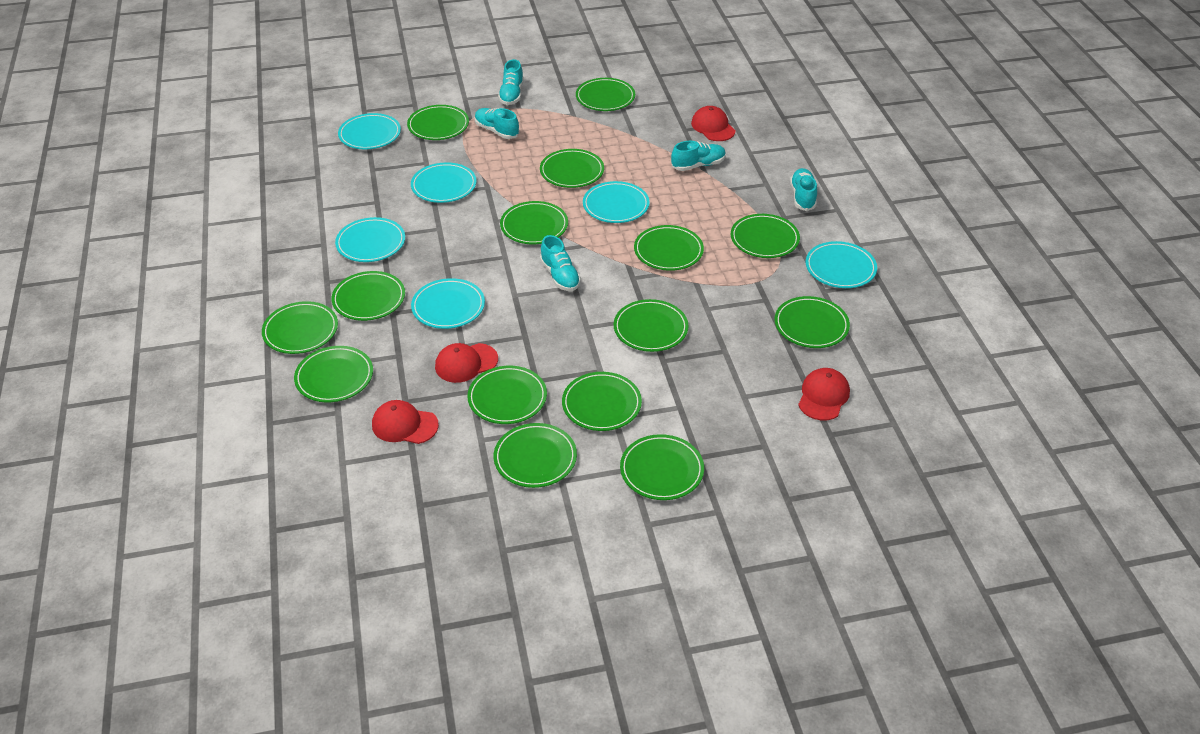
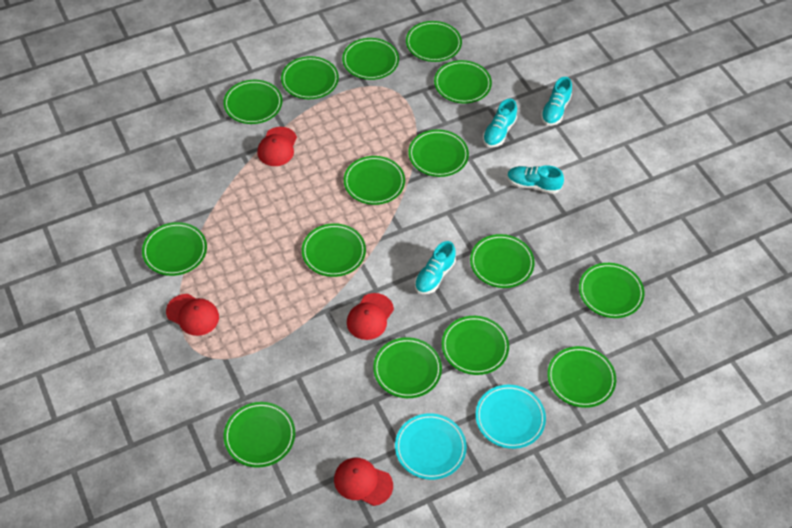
turquoise plate: 6 -> 2
turquoise shoe: 5 -> 4

